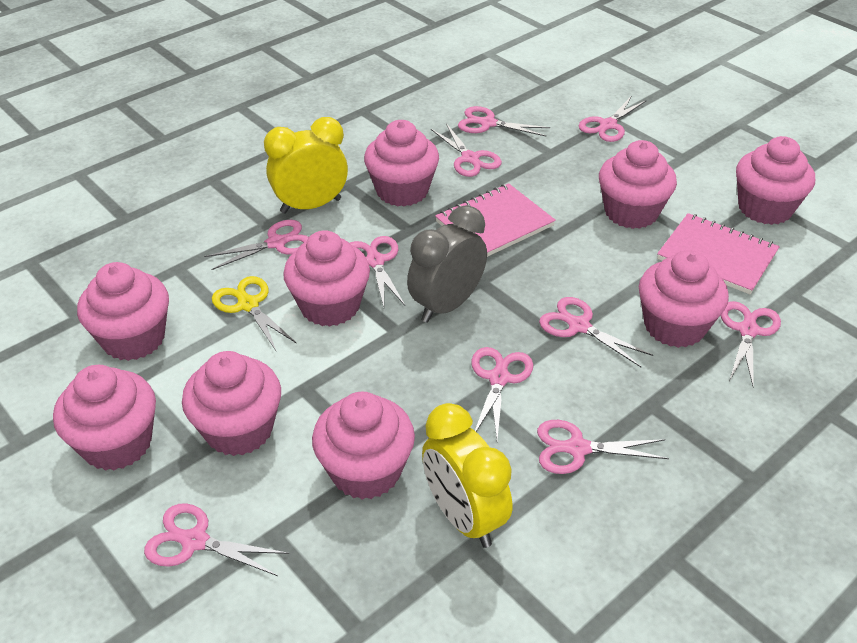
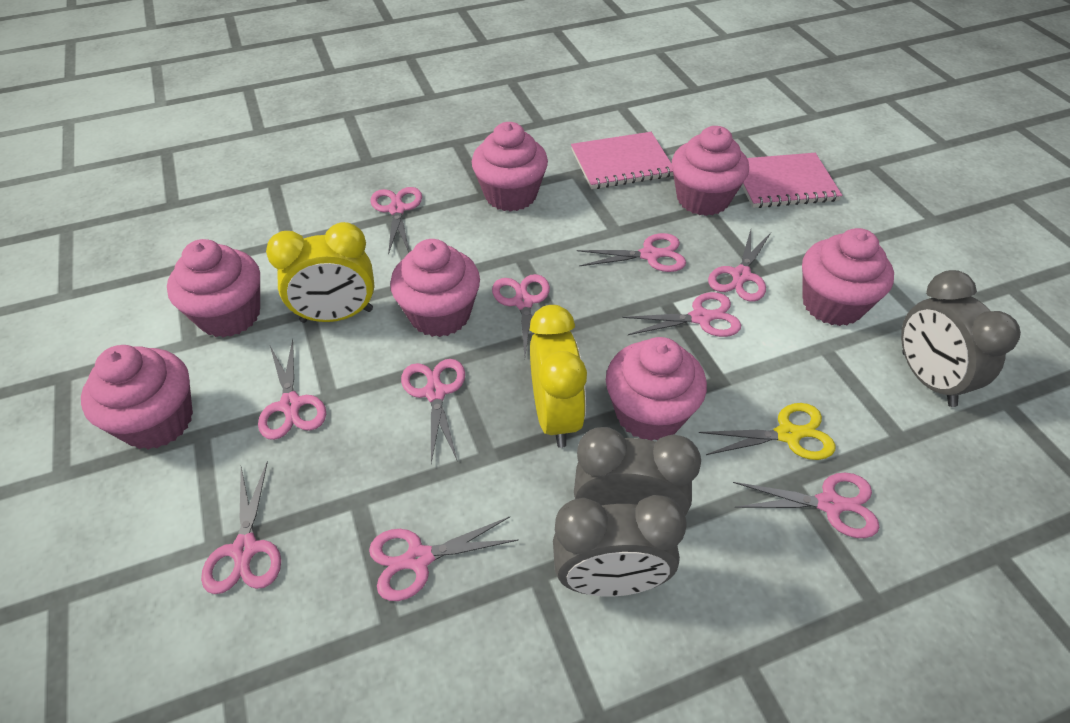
grey clock: 1 -> 3
pink cupcake: 9 -> 7

